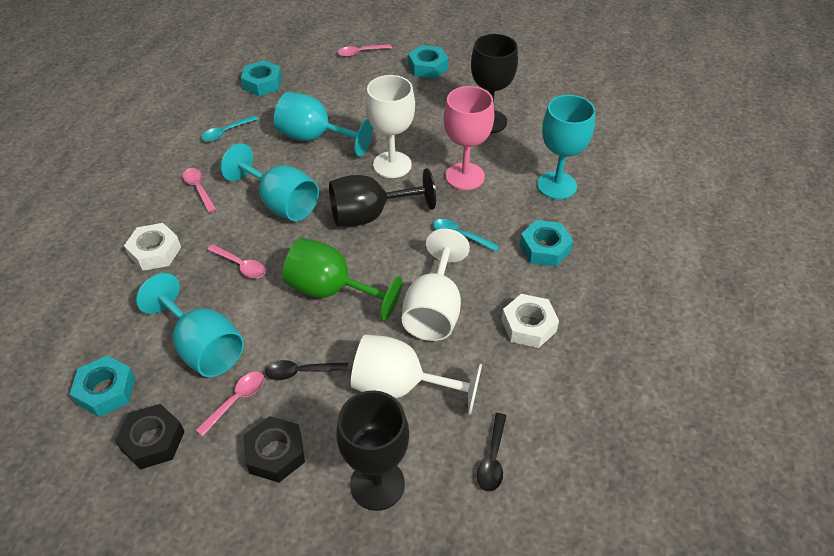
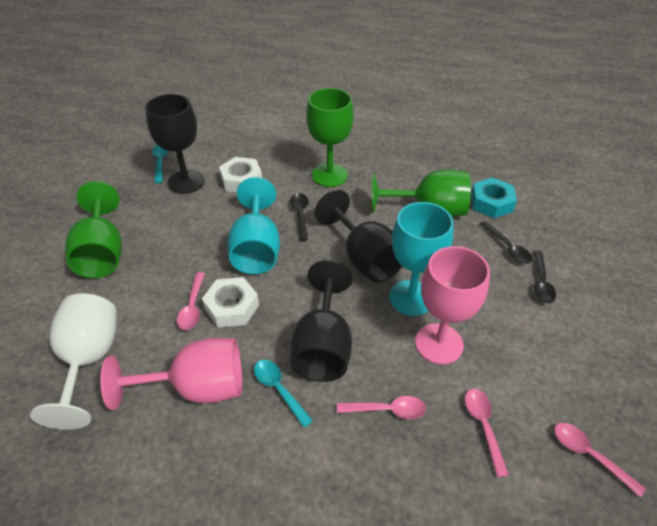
black nut: 2 -> 0
black spoon: 2 -> 3
green goblet: 1 -> 3
pink goblet: 1 -> 2
turquoise goblet: 4 -> 2
turquoise nut: 4 -> 1
white goblet: 3 -> 1

